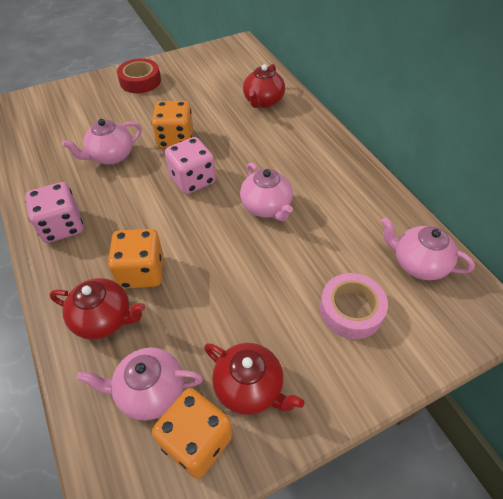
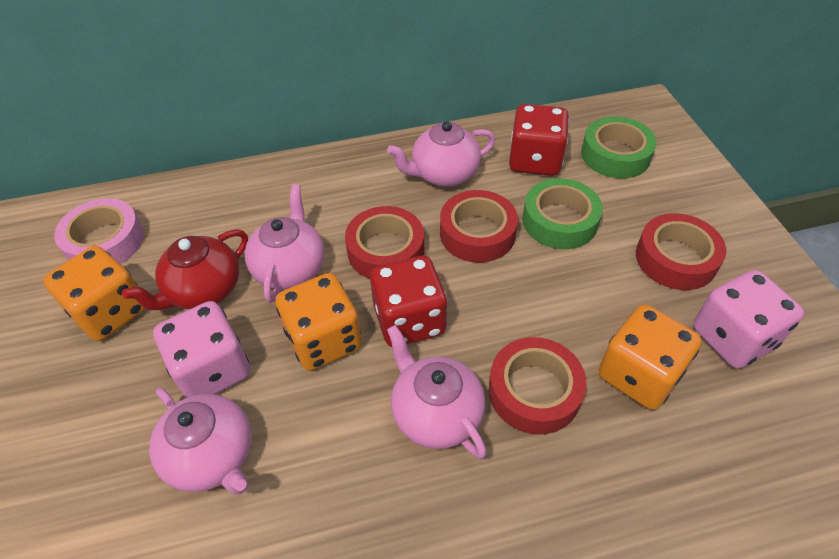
green tape: 0 -> 2
red dice: 0 -> 2
red tape: 1 -> 4
red teapot: 3 -> 1

